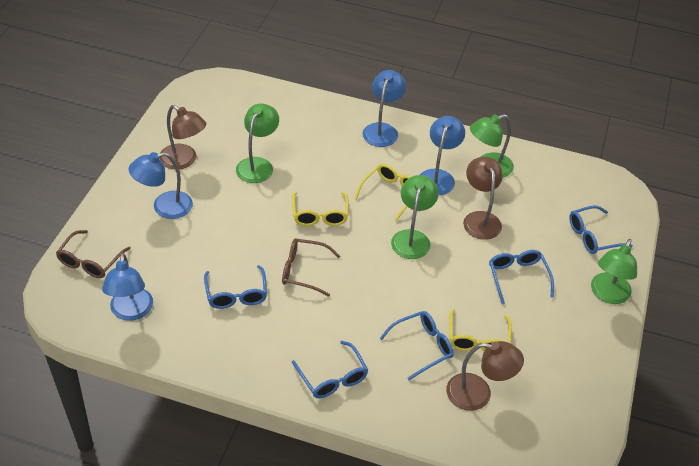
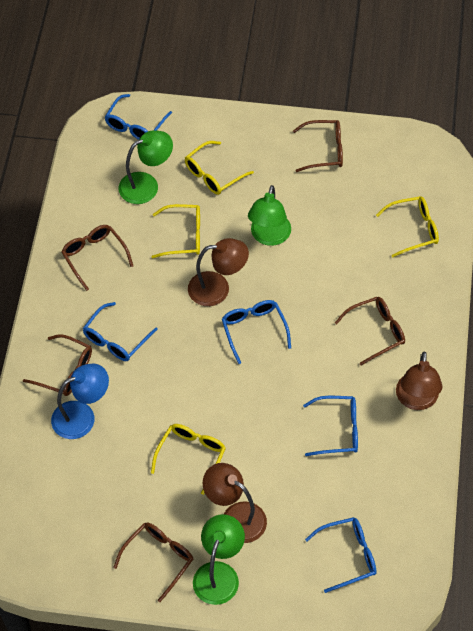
blue lamp: 4 -> 1
brown glasses: 2 -> 5
green lamp: 4 -> 3
yellow glasses: 3 -> 4

